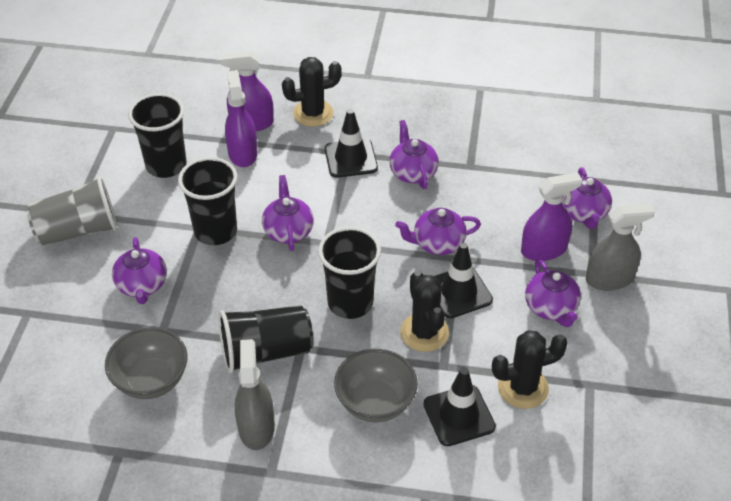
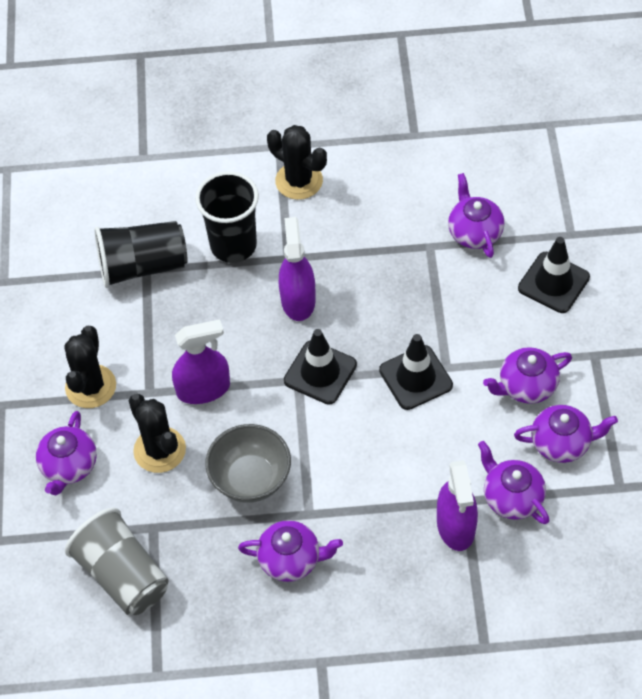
black cup: 4 -> 2
grey bowl: 2 -> 1
grey spray bottle: 2 -> 0

